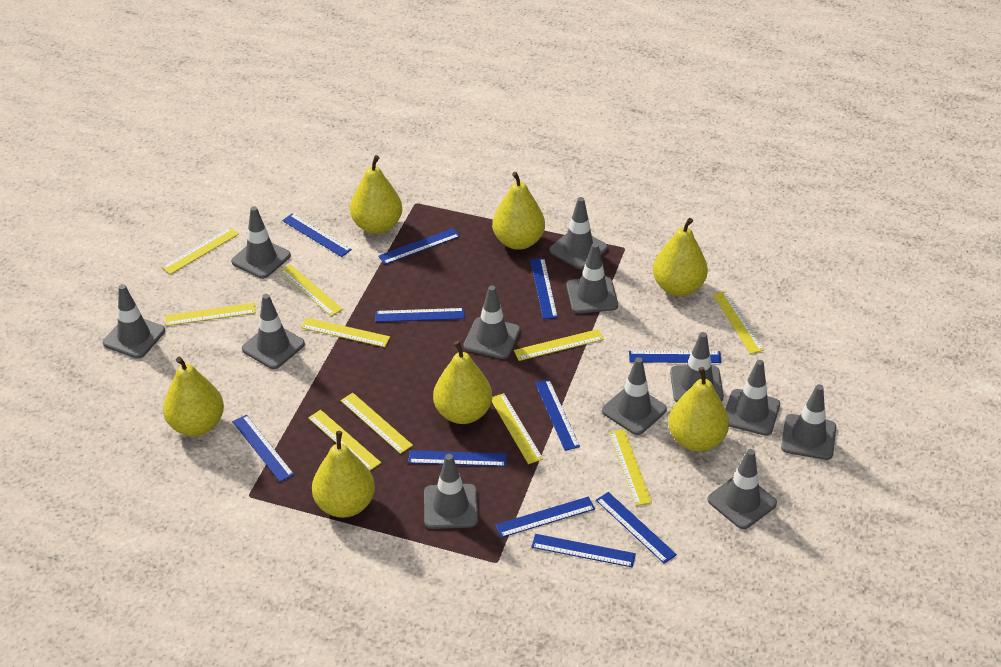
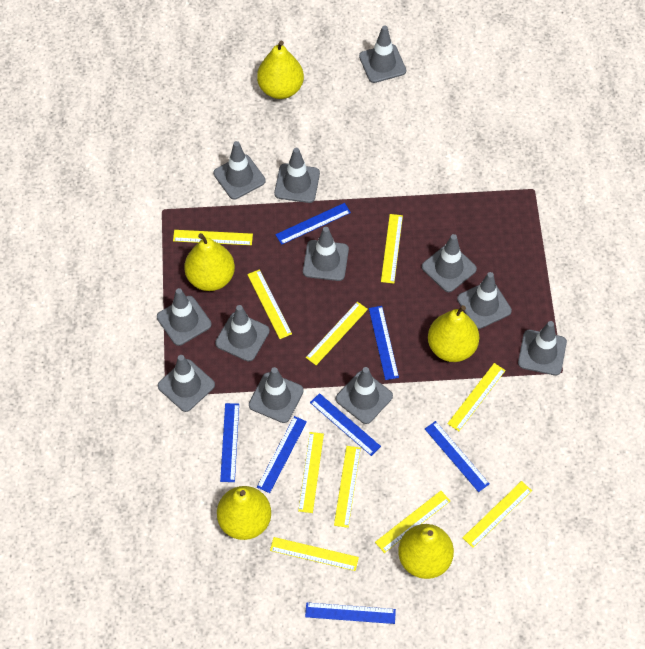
blue ruler: 11 -> 7
yellow pear: 7 -> 5

